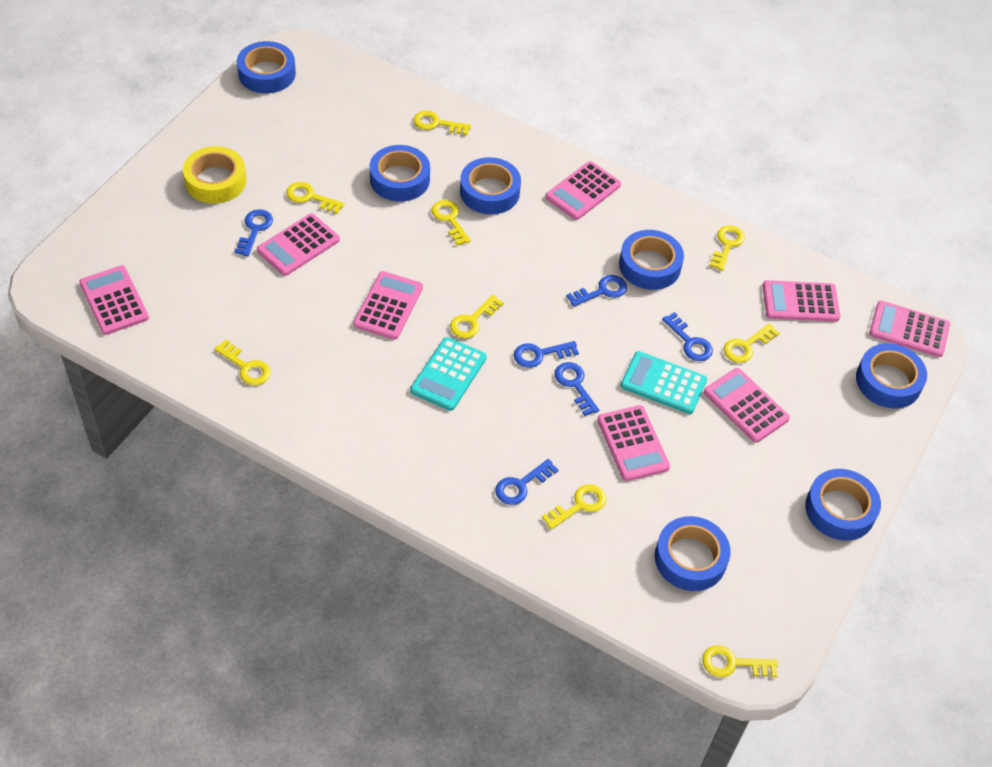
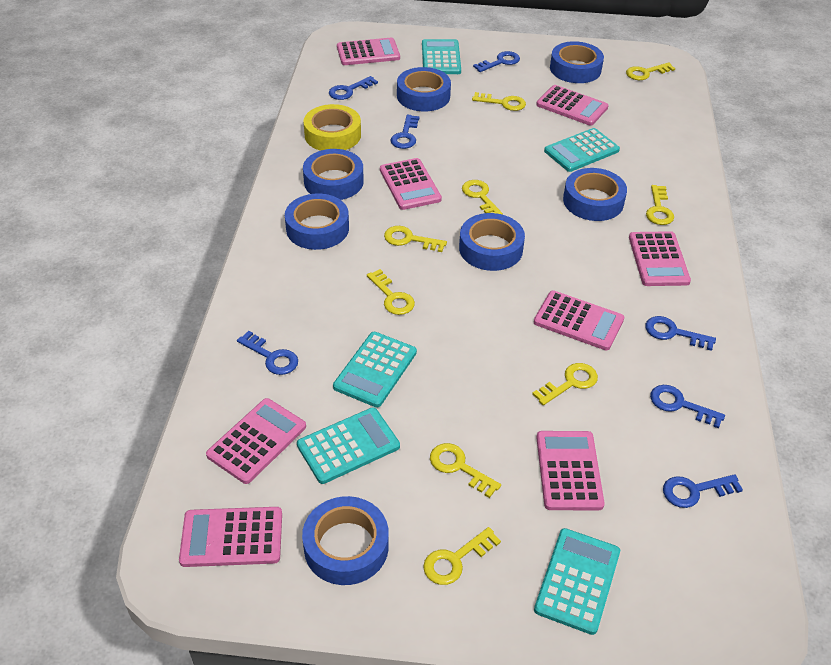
blue key: 6 -> 7
turquoise calculator: 2 -> 5

